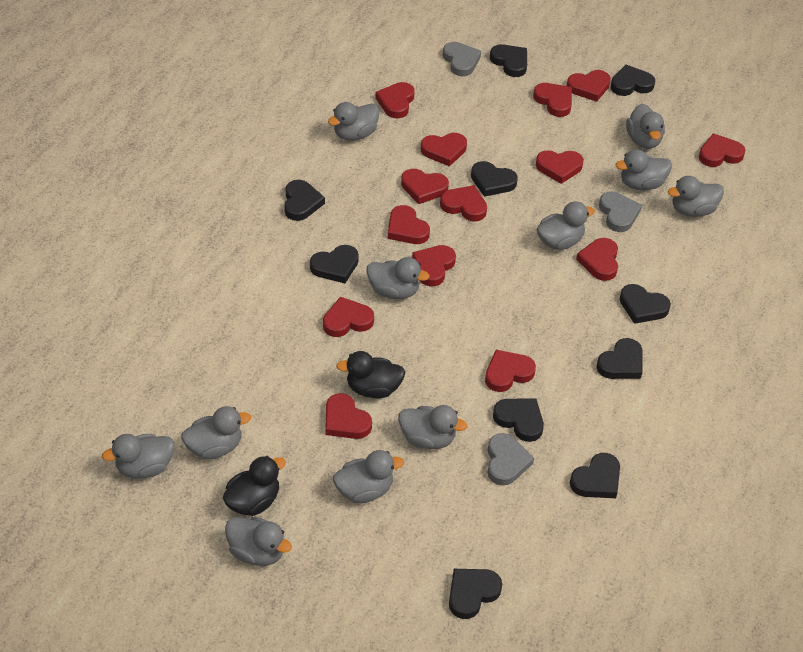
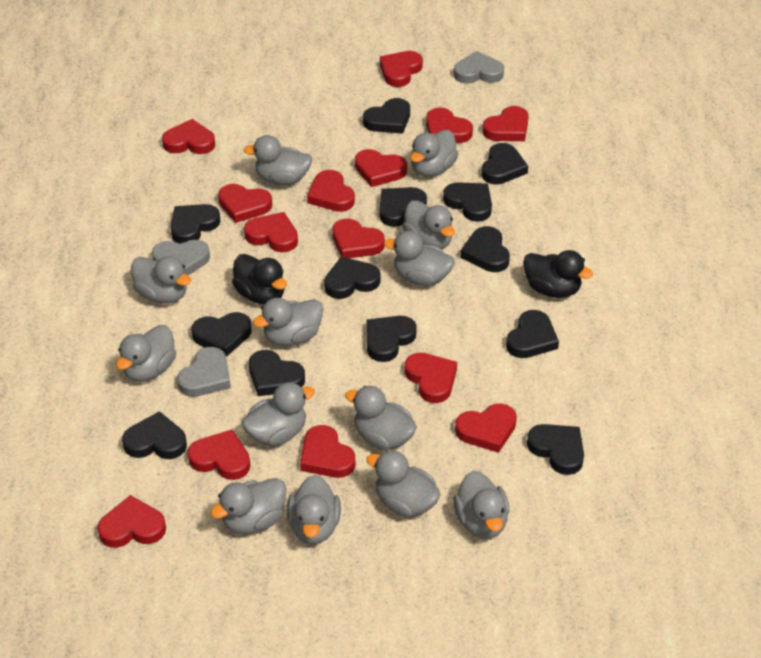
black heart: 10 -> 13
grey duck: 11 -> 13

